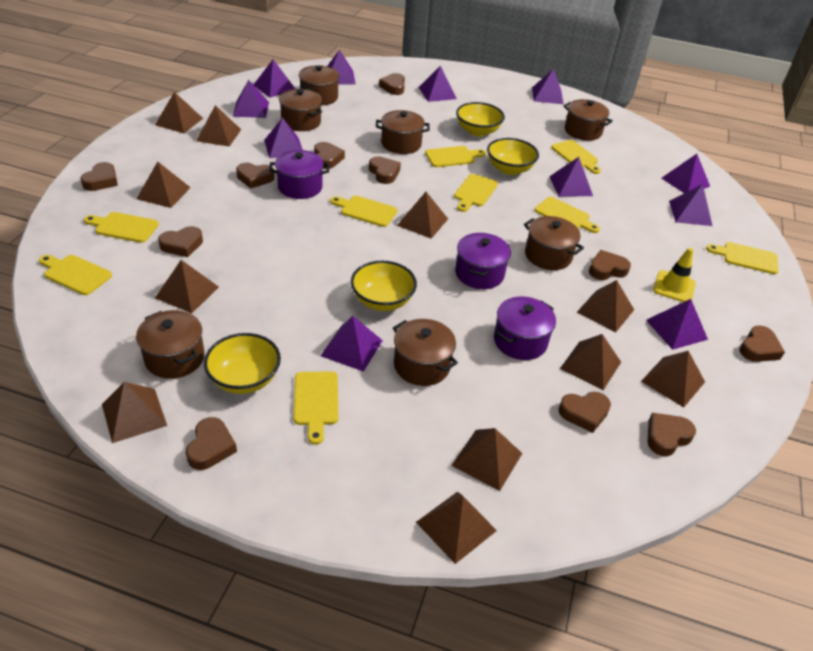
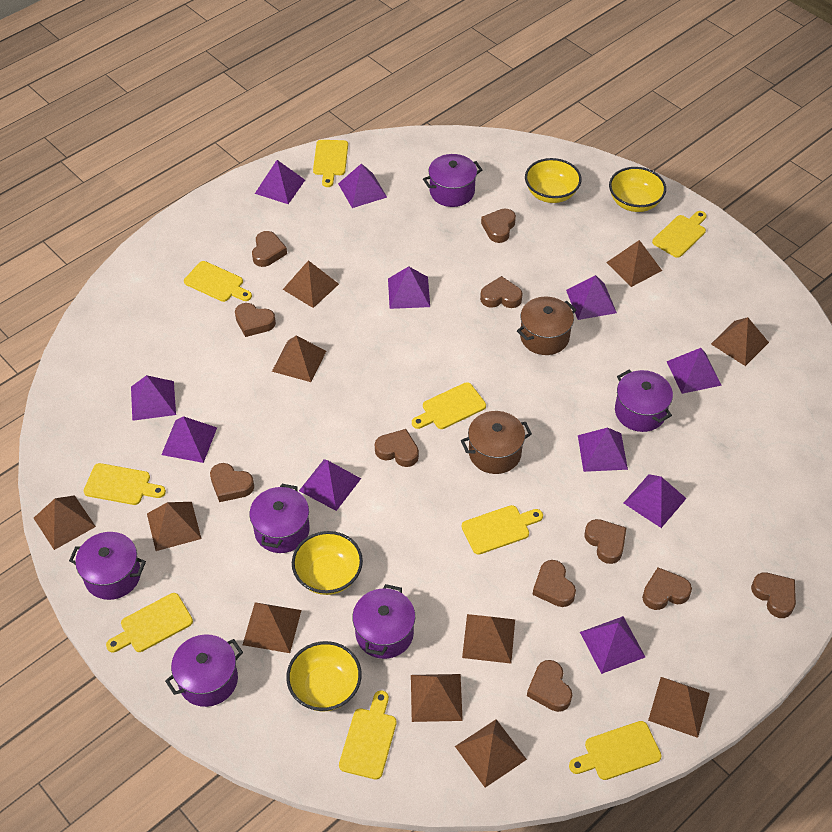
brown pot: 7 -> 2
purple pot: 3 -> 6
yellow traffic cone: 1 -> 0

